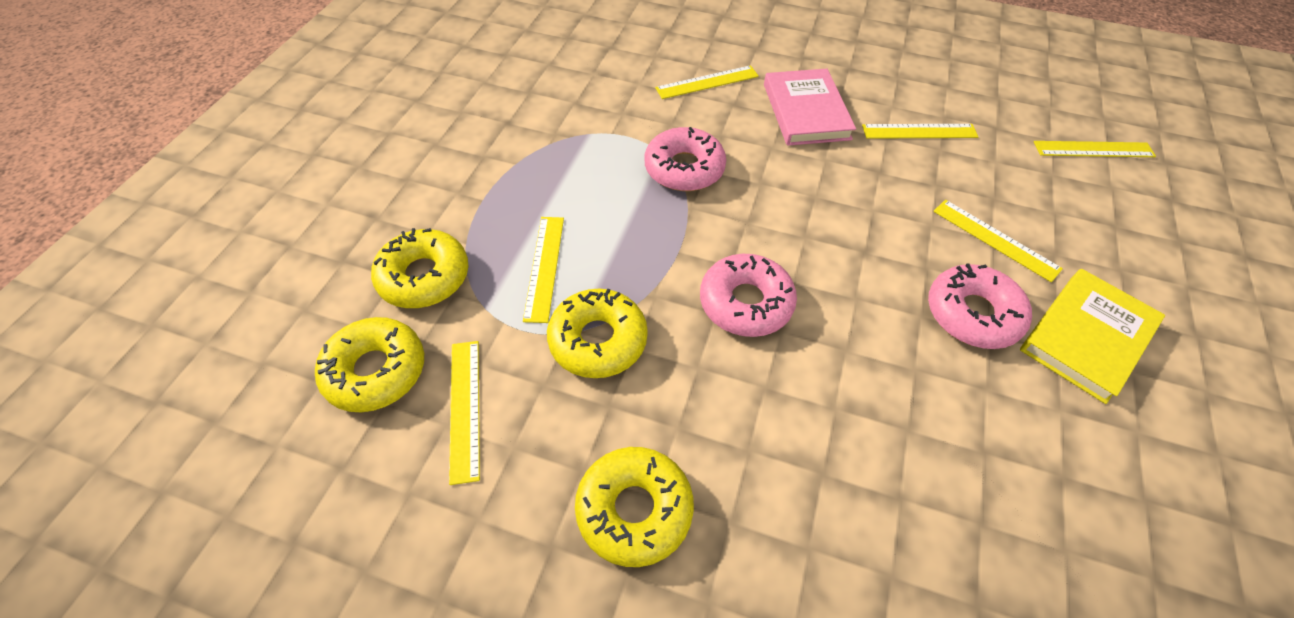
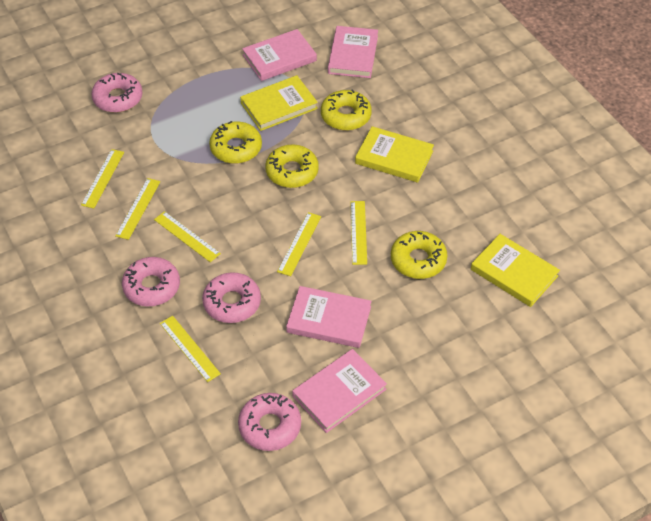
pink book: 1 -> 4
pink donut: 3 -> 4
yellow book: 1 -> 3

